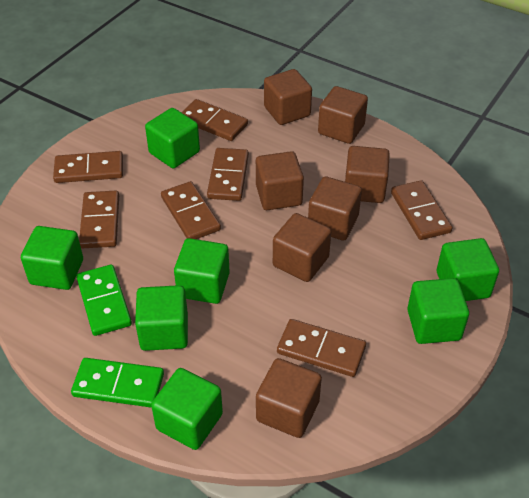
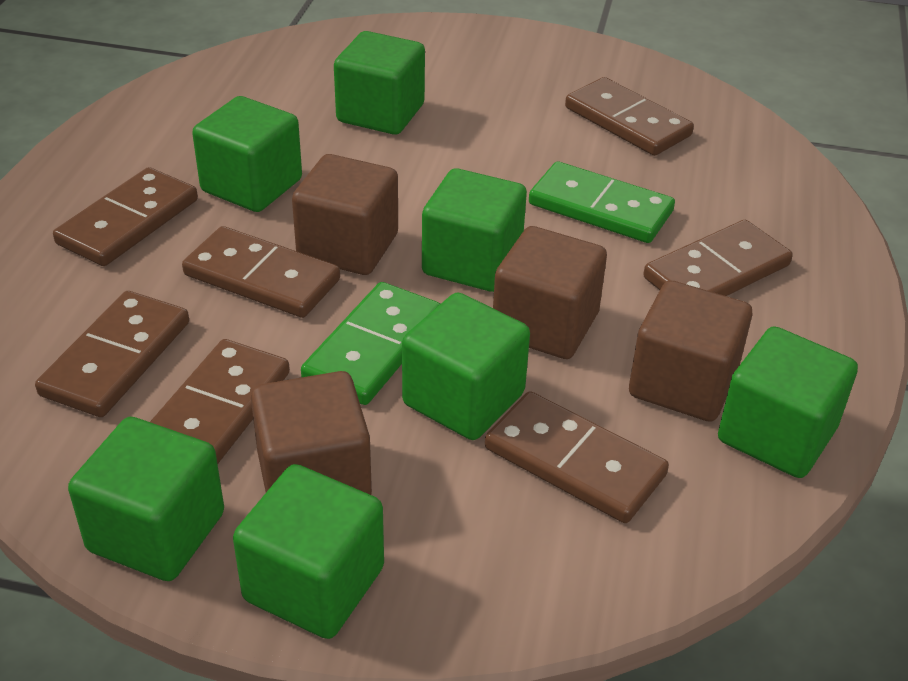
brown cube: 7 -> 4

